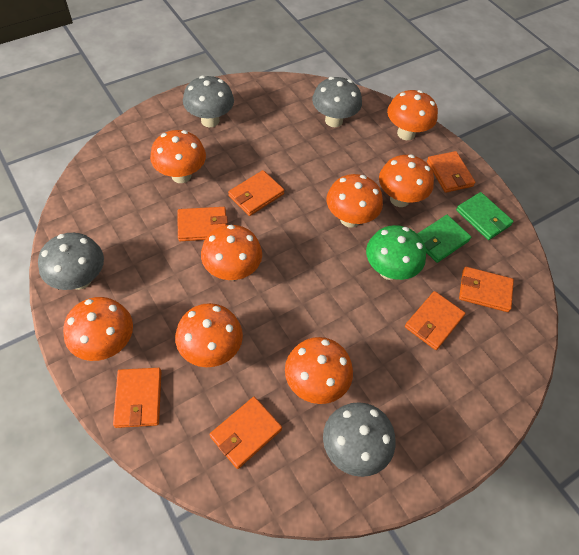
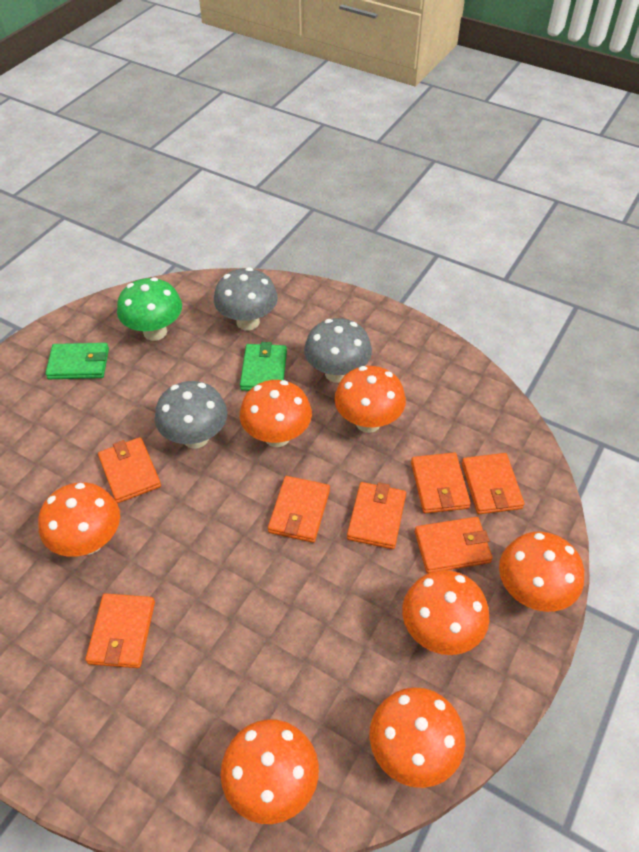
grey mushroom: 4 -> 3
orange mushroom: 8 -> 7

